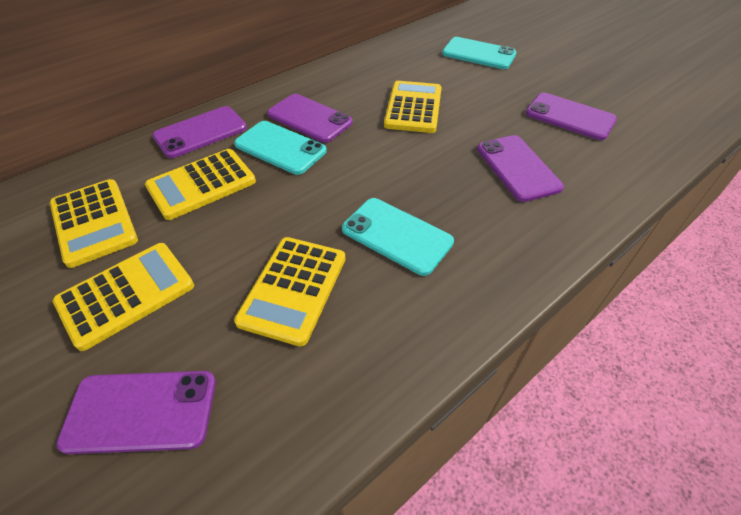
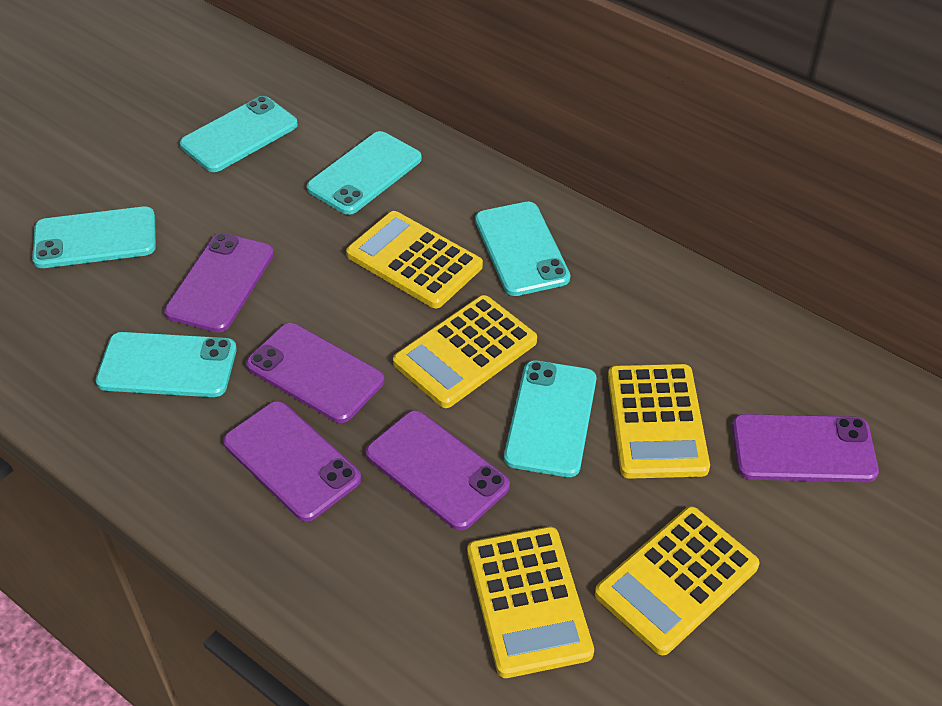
turquoise phone: 3 -> 6

